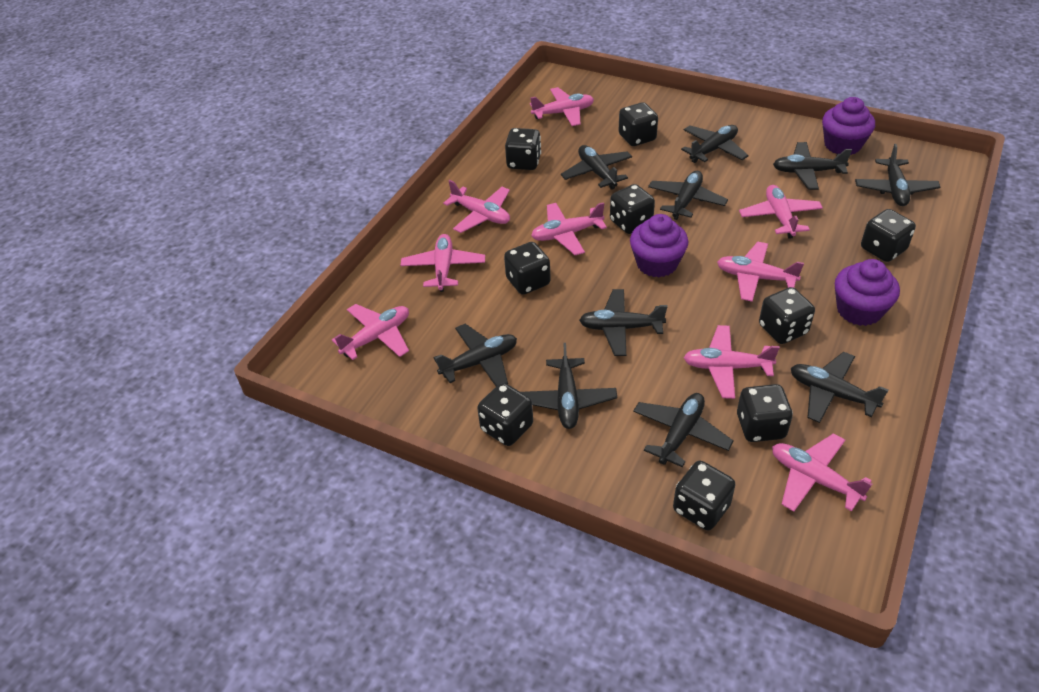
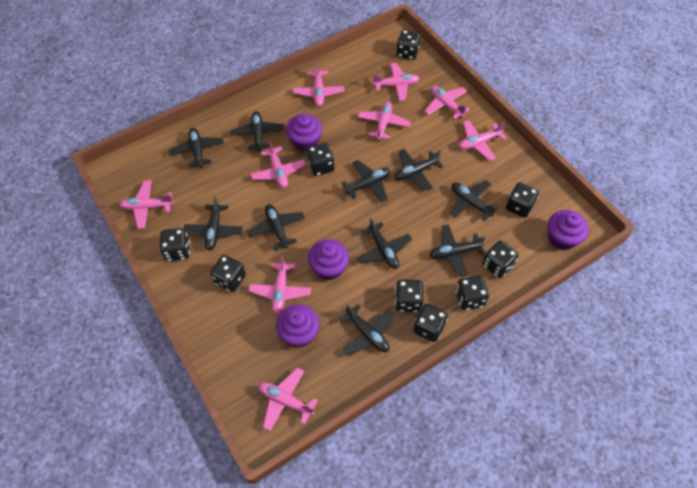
purple cupcake: 3 -> 4

